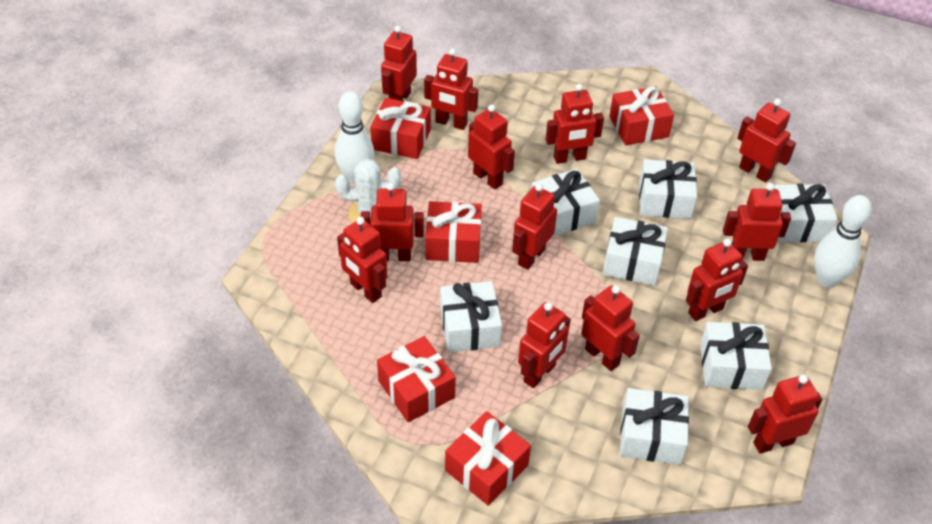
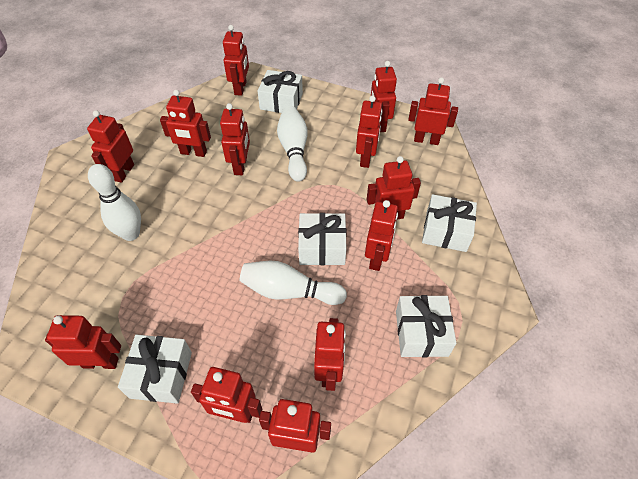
red gift: 5 -> 0
white bowling pin: 2 -> 3
white cactus: 1 -> 0
white gift: 7 -> 5

